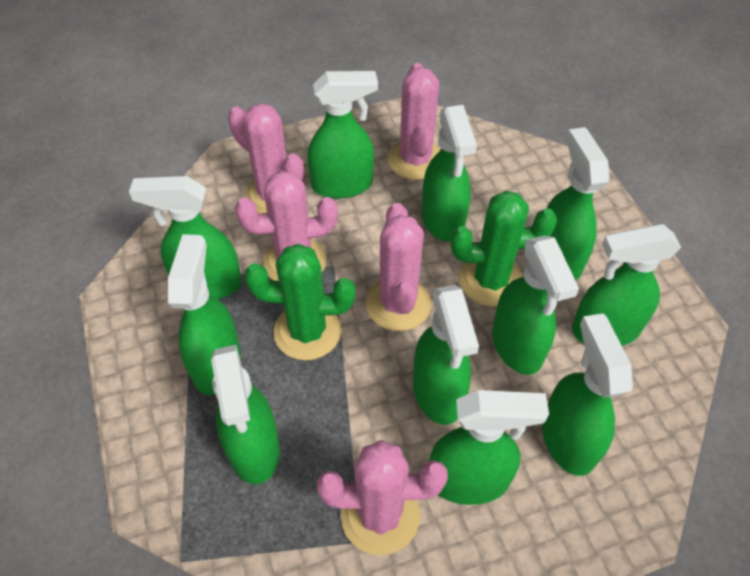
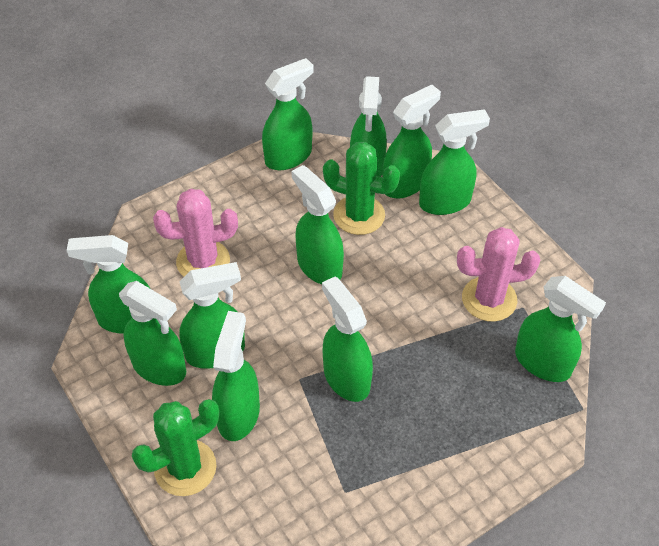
pink cactus: 5 -> 2

